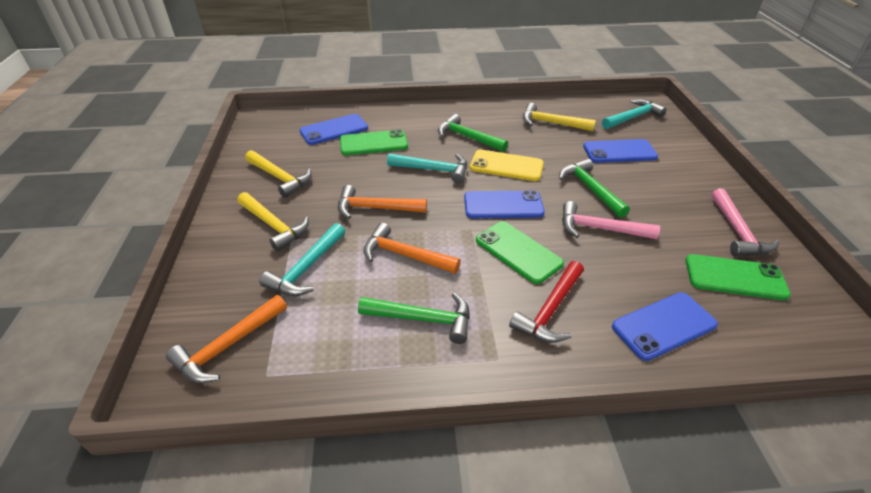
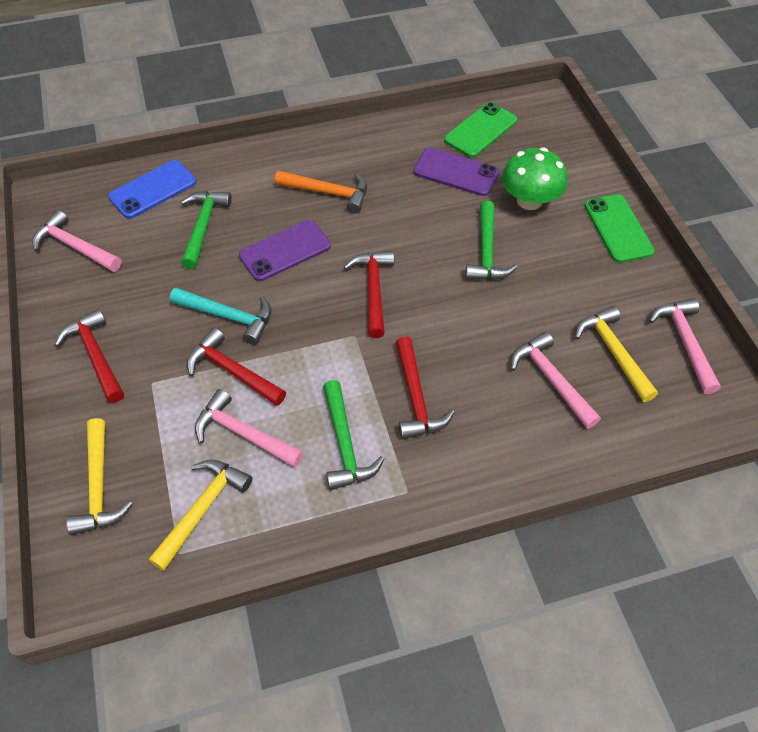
blue phone: 4 -> 1
green mushroom: 0 -> 1
green phone: 3 -> 2
orange hammer: 3 -> 1
pink hammer: 2 -> 4
purple phone: 0 -> 2
red hammer: 1 -> 4
turquoise hammer: 3 -> 1
yellow phone: 1 -> 0

